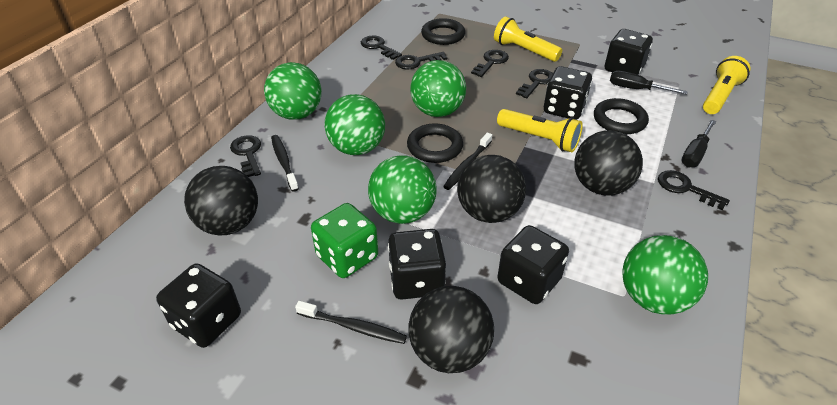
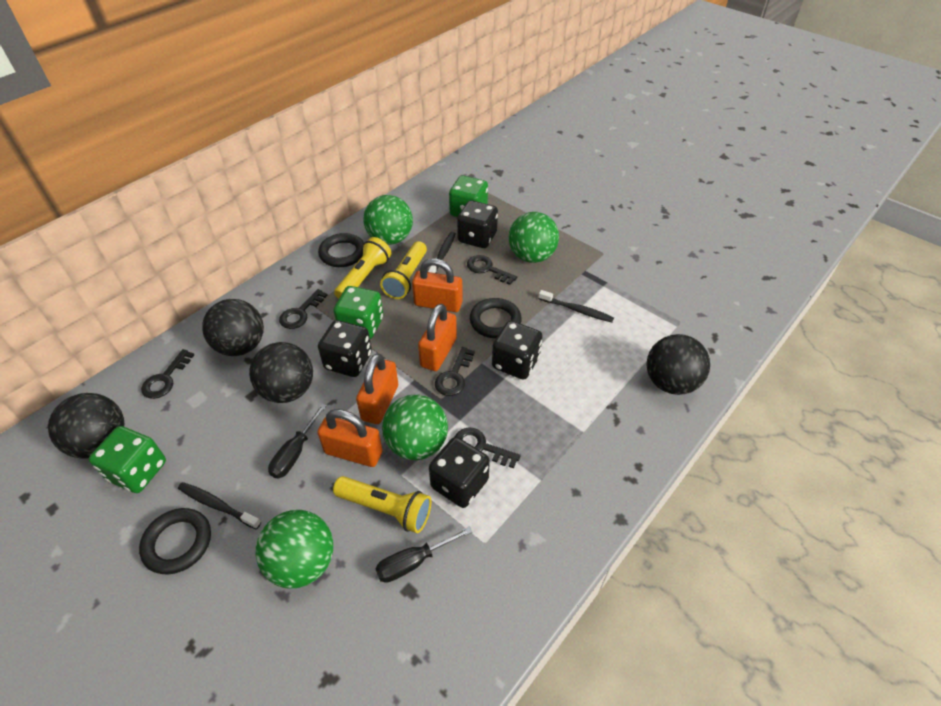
black dice: 5 -> 4
black key: 6 -> 5
green ball: 5 -> 4
green dice: 1 -> 3
orange padlock: 0 -> 4

